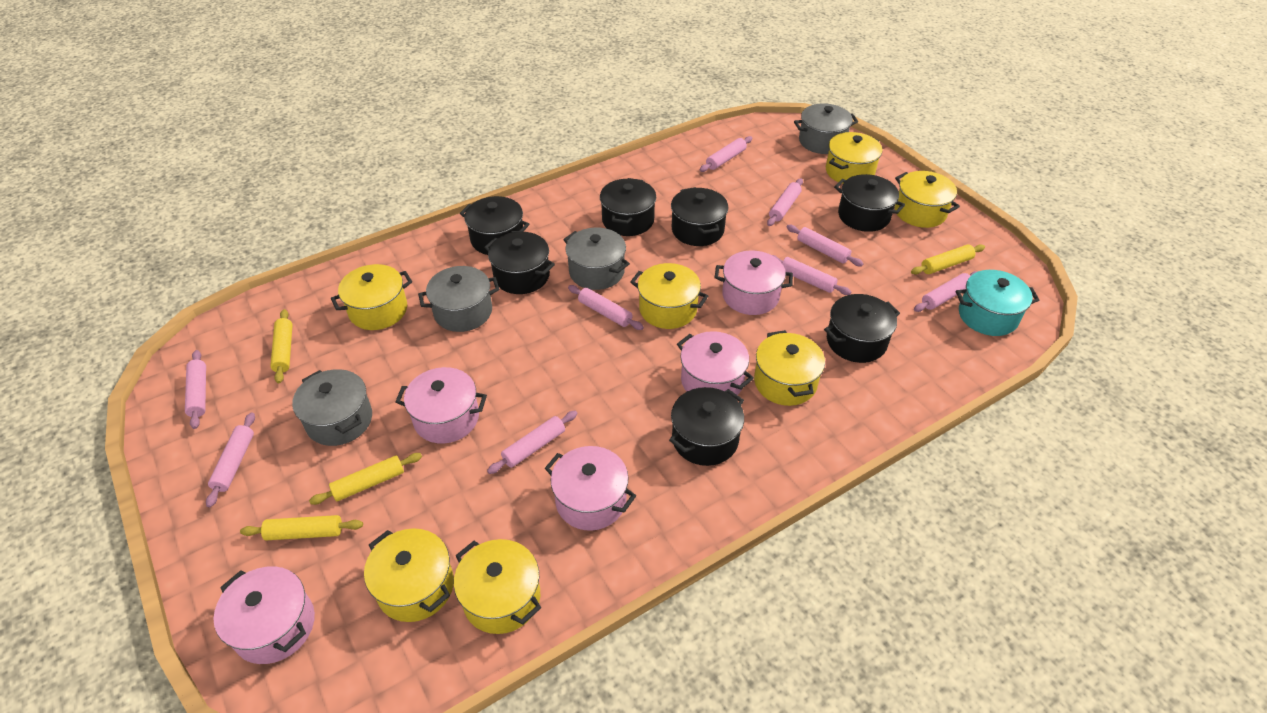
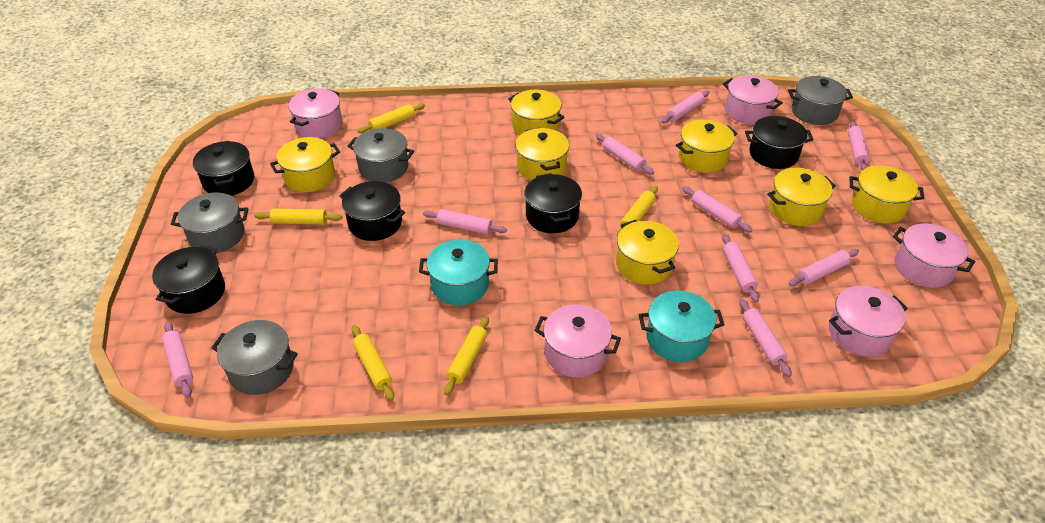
black pot: 7 -> 5
turquoise pot: 1 -> 2
yellow rolling pin: 4 -> 5

